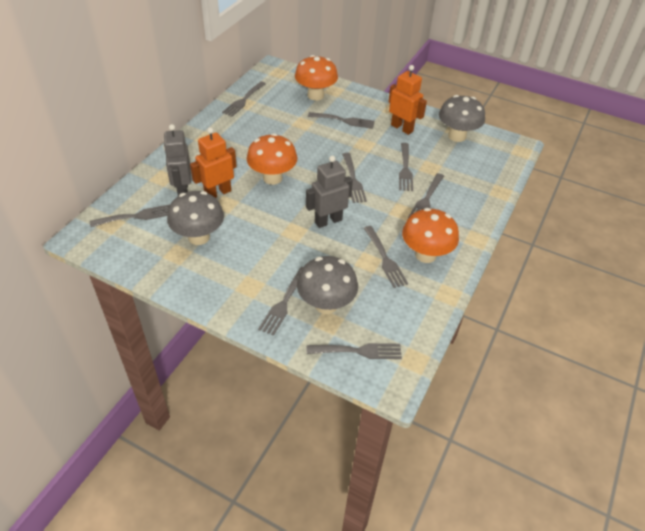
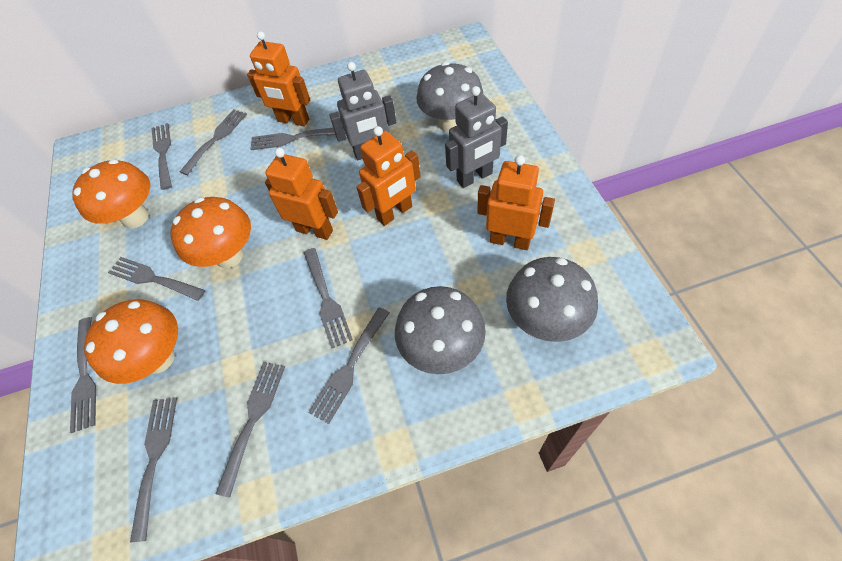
orange robot: 2 -> 4

